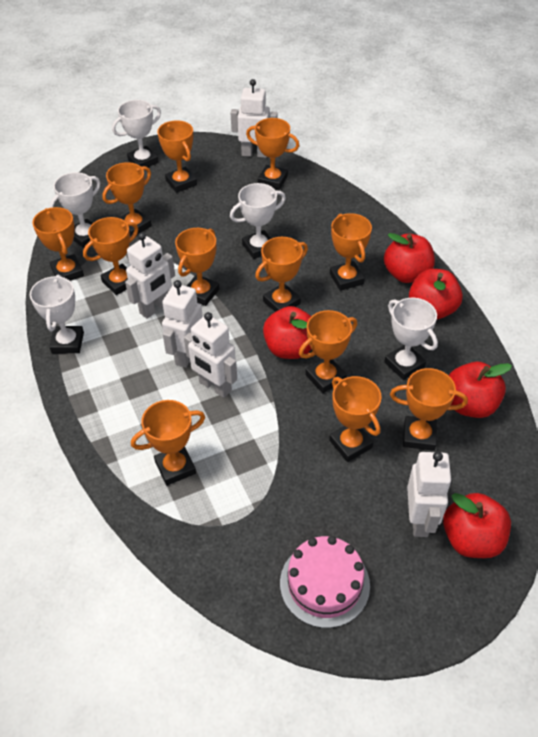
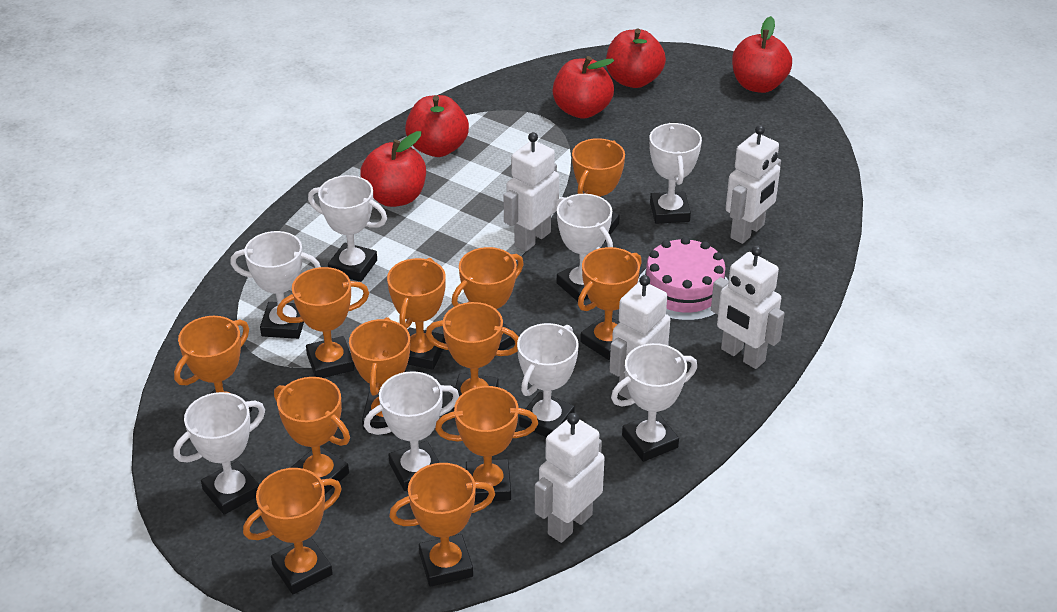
white trophy: 5 -> 8

